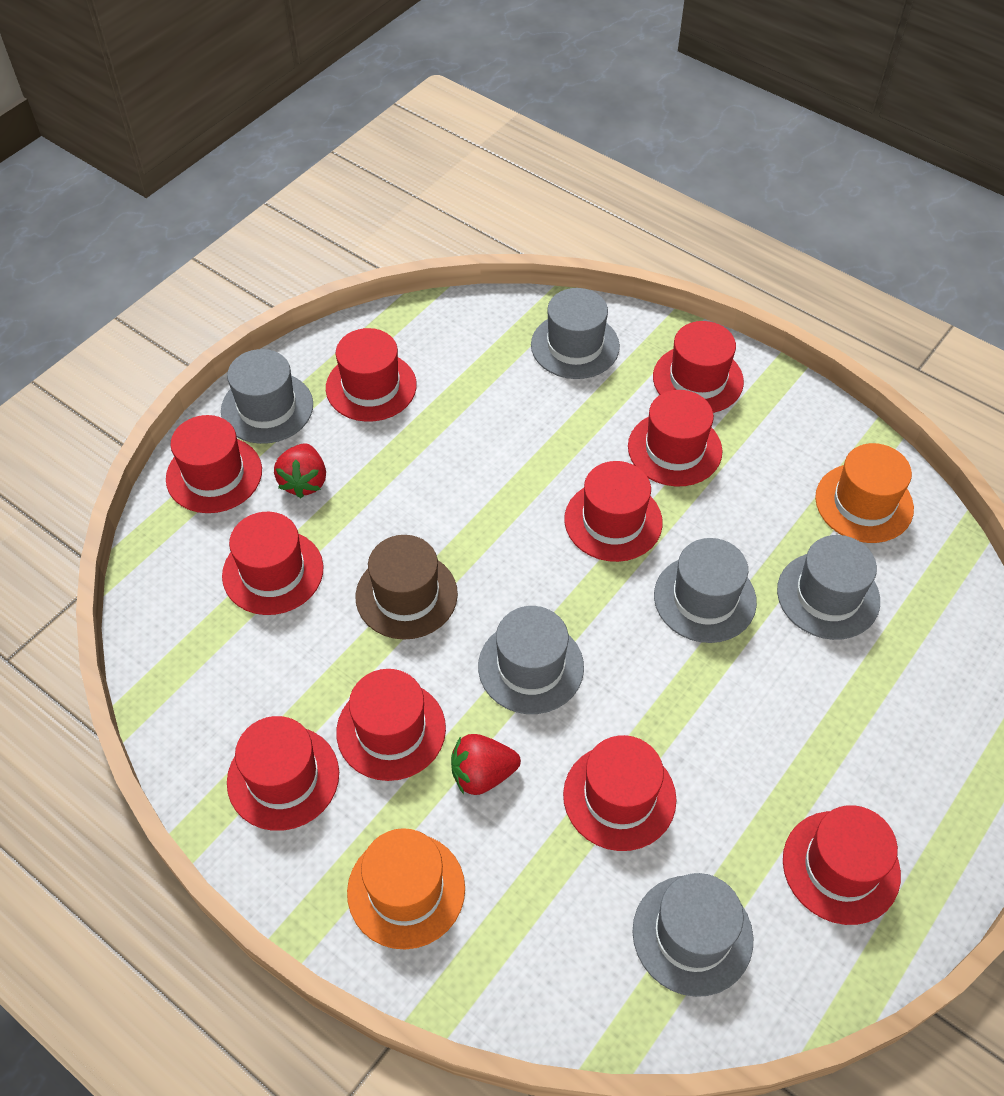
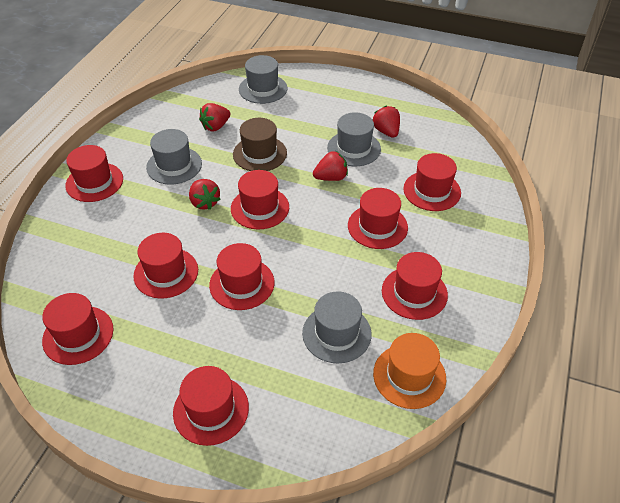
grey hat: 6 -> 4
orange hat: 2 -> 1
red hat: 10 -> 9
red strawberry: 2 -> 4

